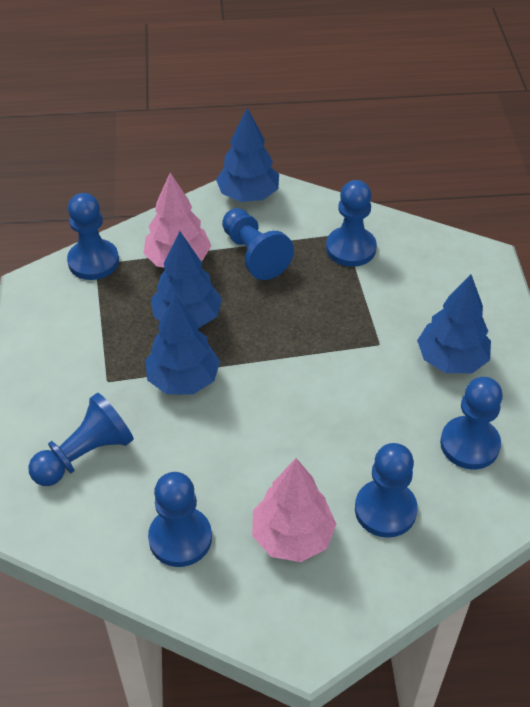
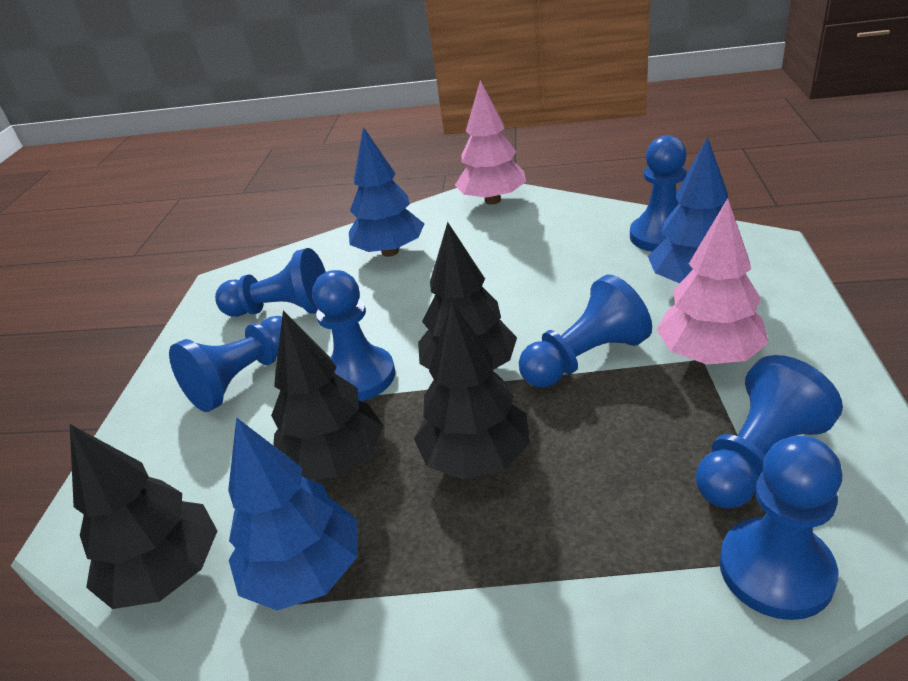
black tree: 0 -> 4
blue tree: 4 -> 3

